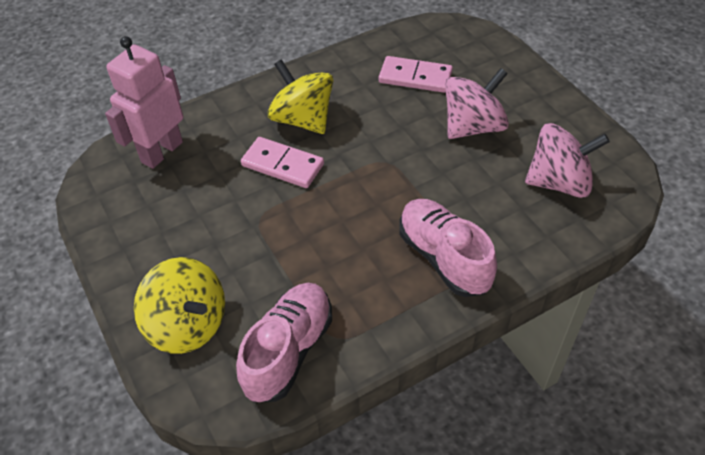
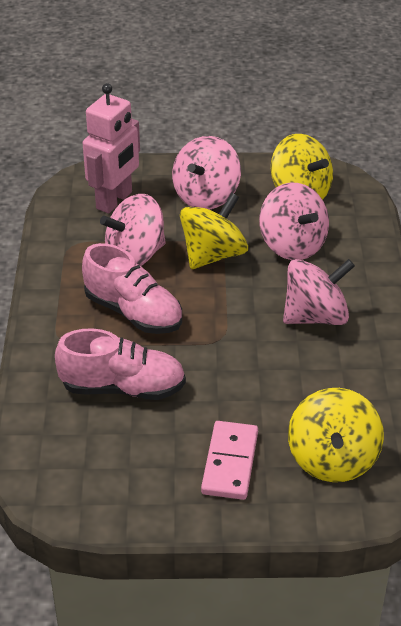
pink domino: 2 -> 1
pink spinning top: 2 -> 4
yellow spinning top: 2 -> 3

